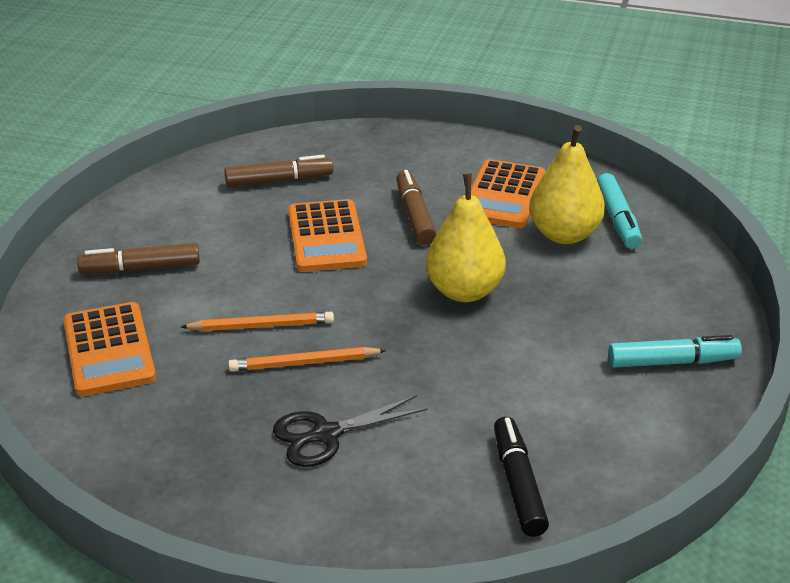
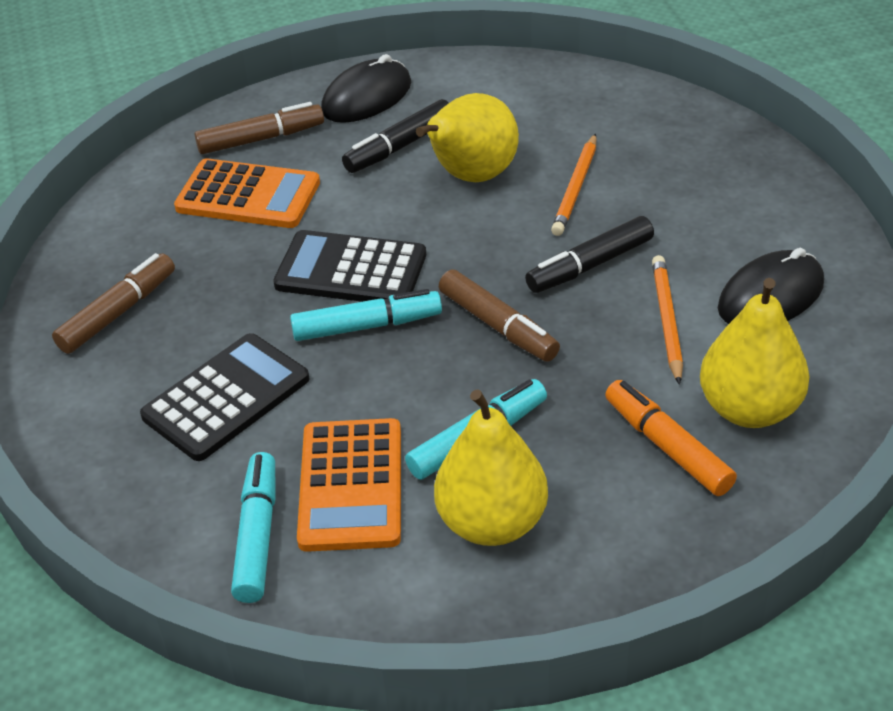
black calculator: 0 -> 2
black marker: 1 -> 2
black mouse: 0 -> 2
black scissors: 1 -> 0
orange calculator: 3 -> 2
orange marker: 0 -> 1
turquoise marker: 2 -> 3
yellow pear: 2 -> 3

